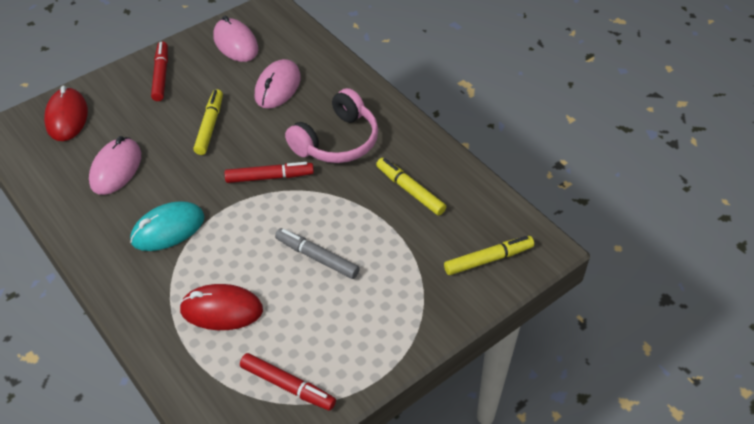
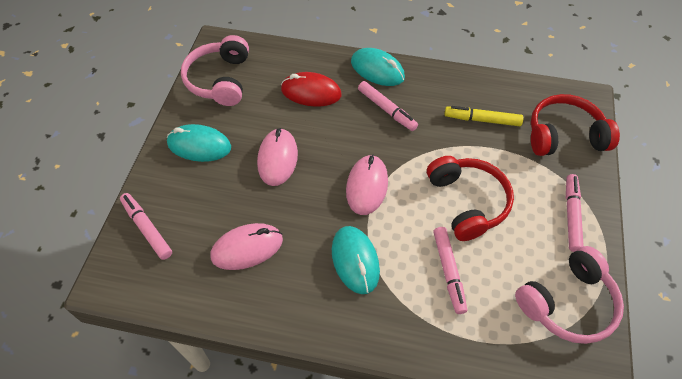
grey marker: 1 -> 0
pink headphones: 1 -> 2
pink marker: 0 -> 4
red headphones: 0 -> 2
red marker: 3 -> 0
red mouse: 2 -> 1
turquoise mouse: 1 -> 3
yellow marker: 3 -> 1

